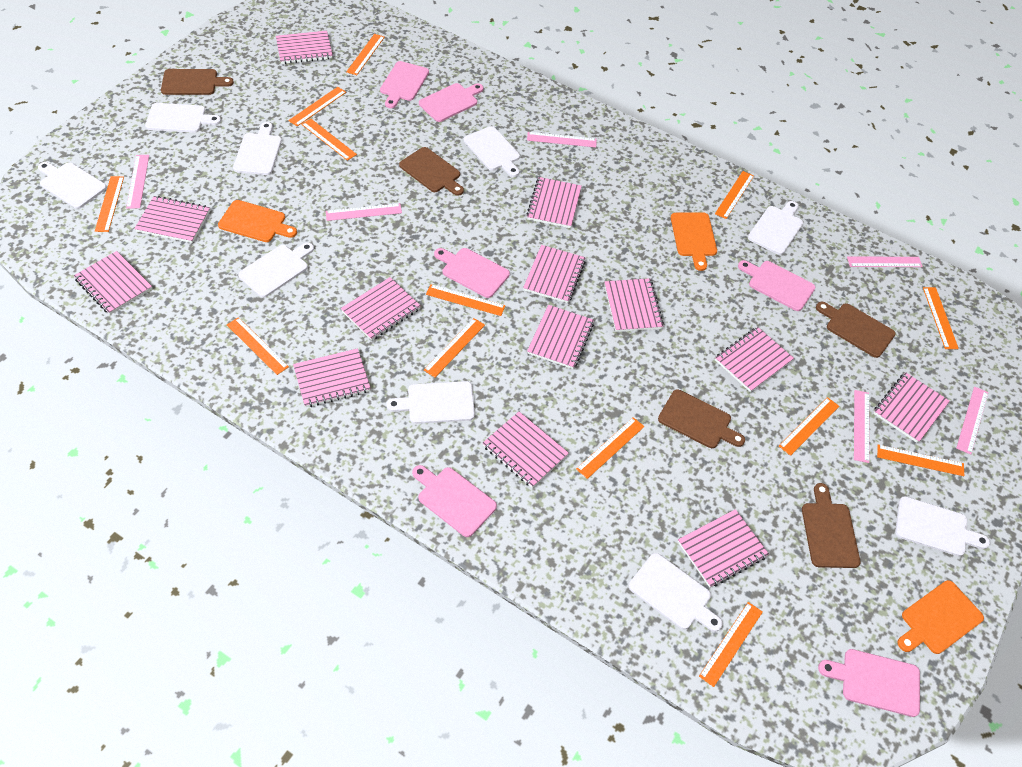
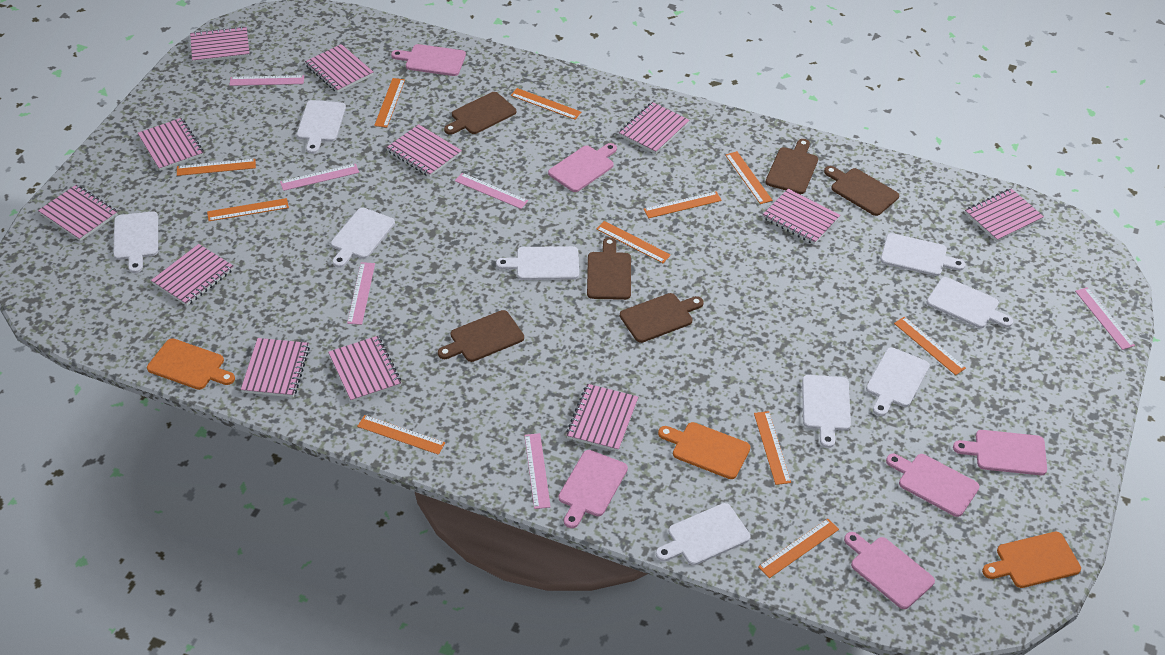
brown cutting board: 5 -> 6
orange ruler: 13 -> 11
pink notebook: 13 -> 12

